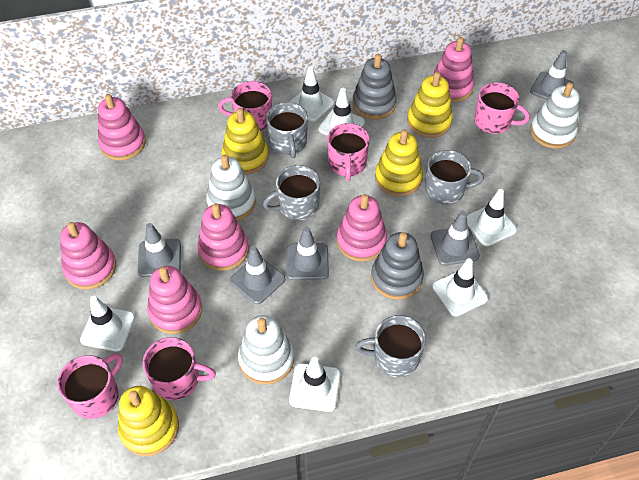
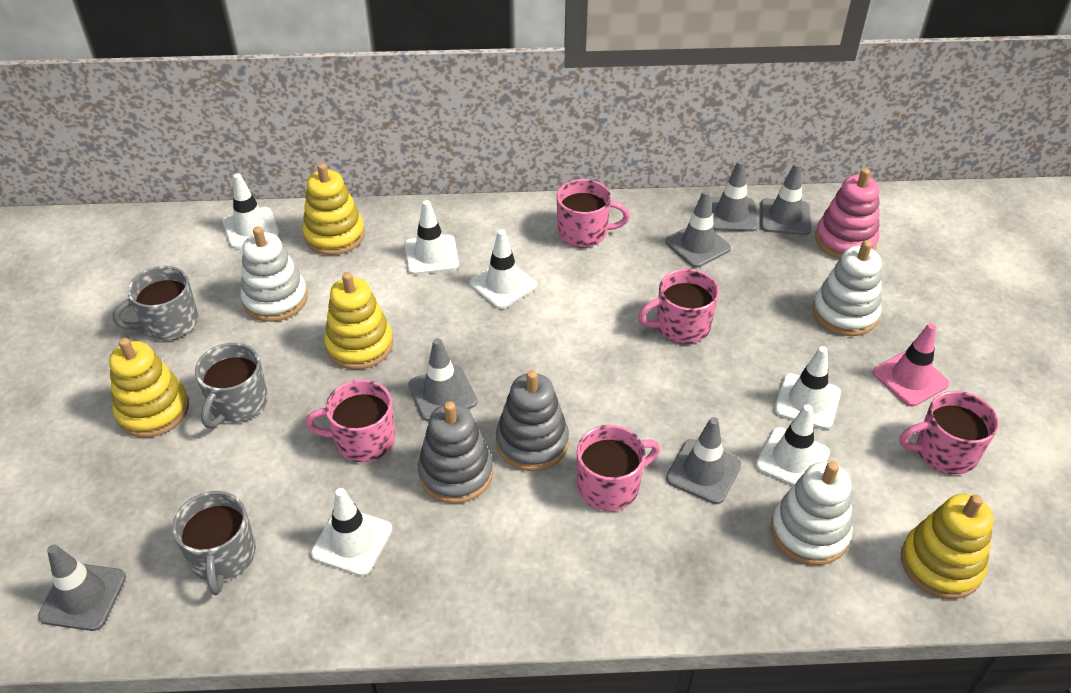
grey mug: 4 -> 3
grey traffic cone: 5 -> 6
pink stacking toy: 6 -> 1
pink traffic cone: 0 -> 1

